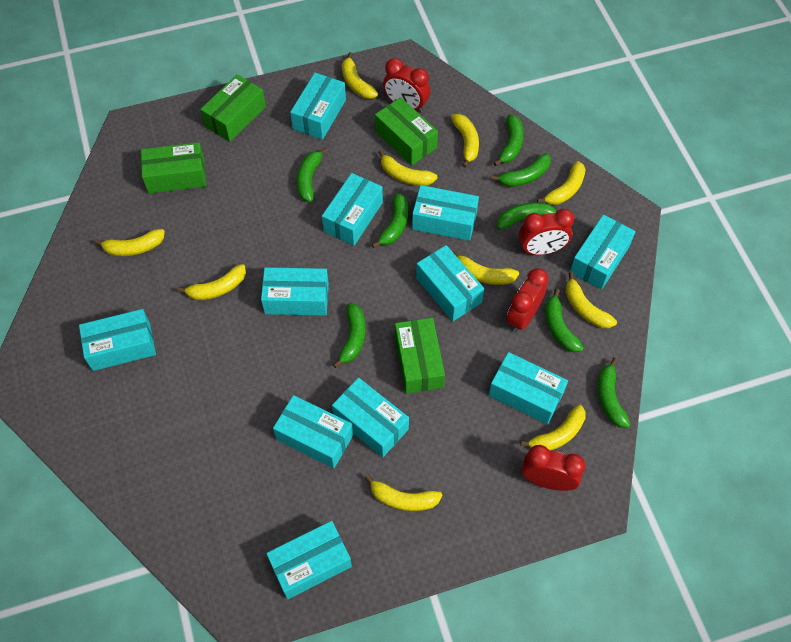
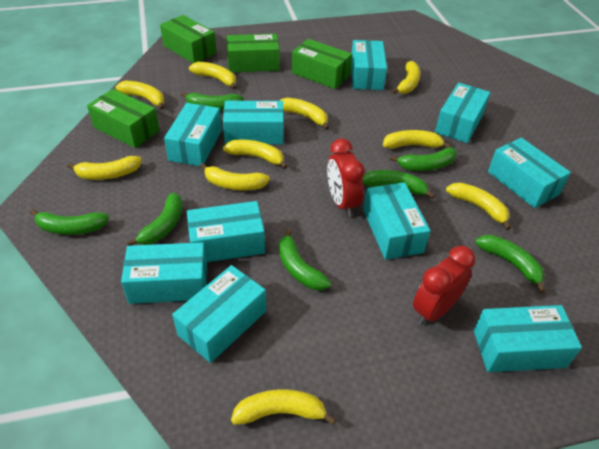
green banana: 8 -> 7
red clock: 4 -> 2
turquoise box: 11 -> 10

